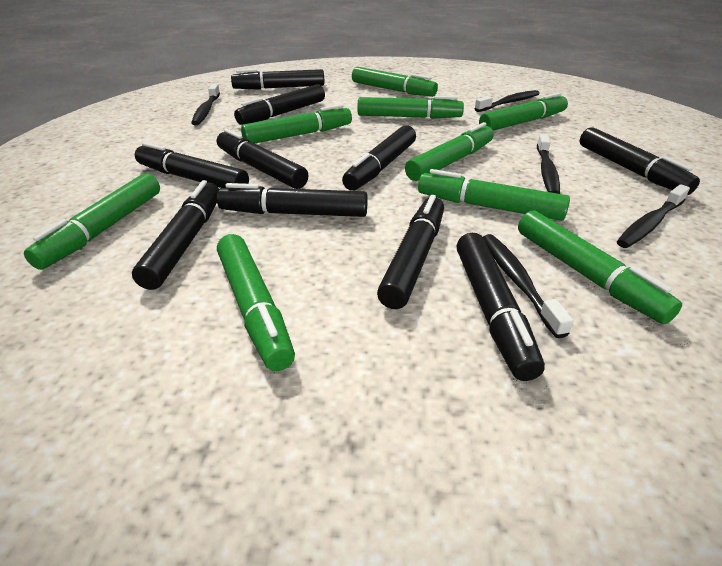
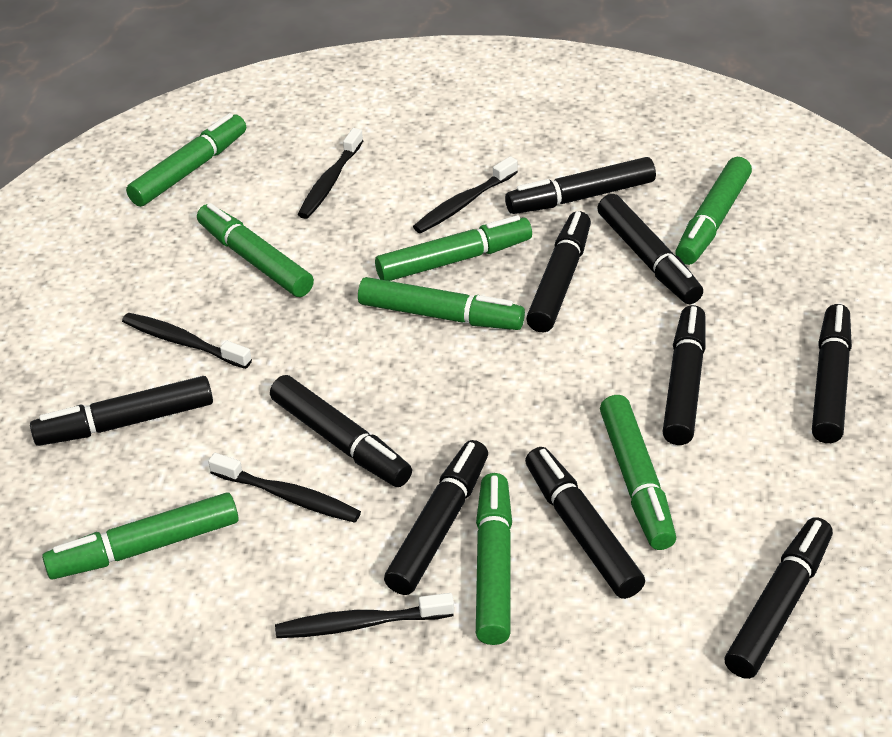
green marker: 9 -> 8

